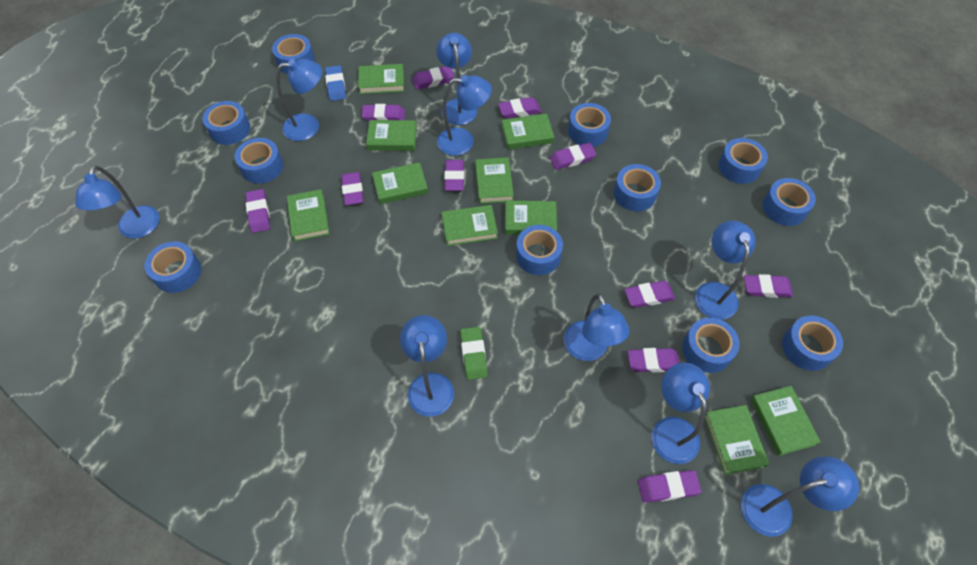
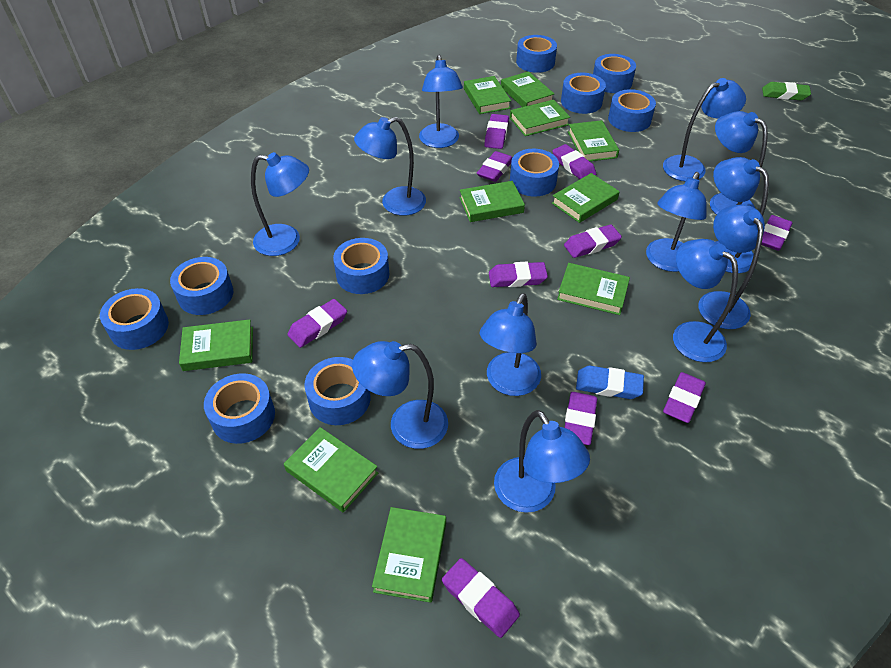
blue lamp: 9 -> 12
blue tape: 11 -> 10
purple eraser: 11 -> 10

